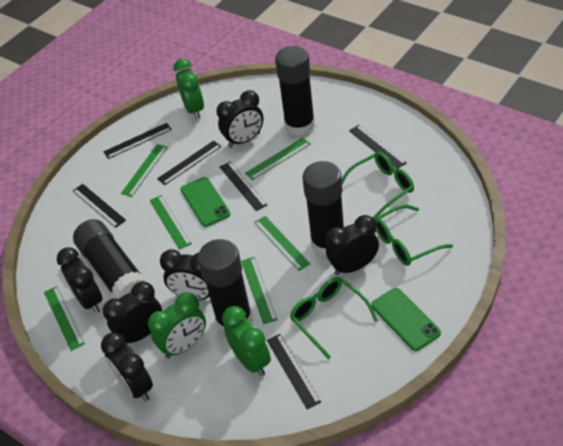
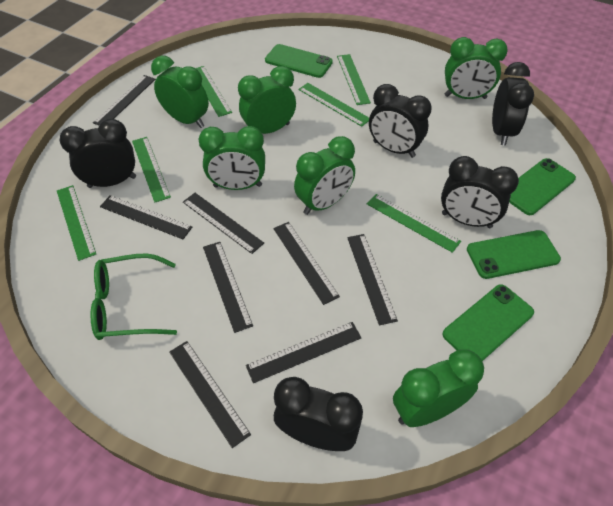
black clock: 6 -> 5
black glue stick: 4 -> 0
black ruler: 6 -> 8
green clock: 3 -> 6
green glasses: 3 -> 1
green phone: 2 -> 4

